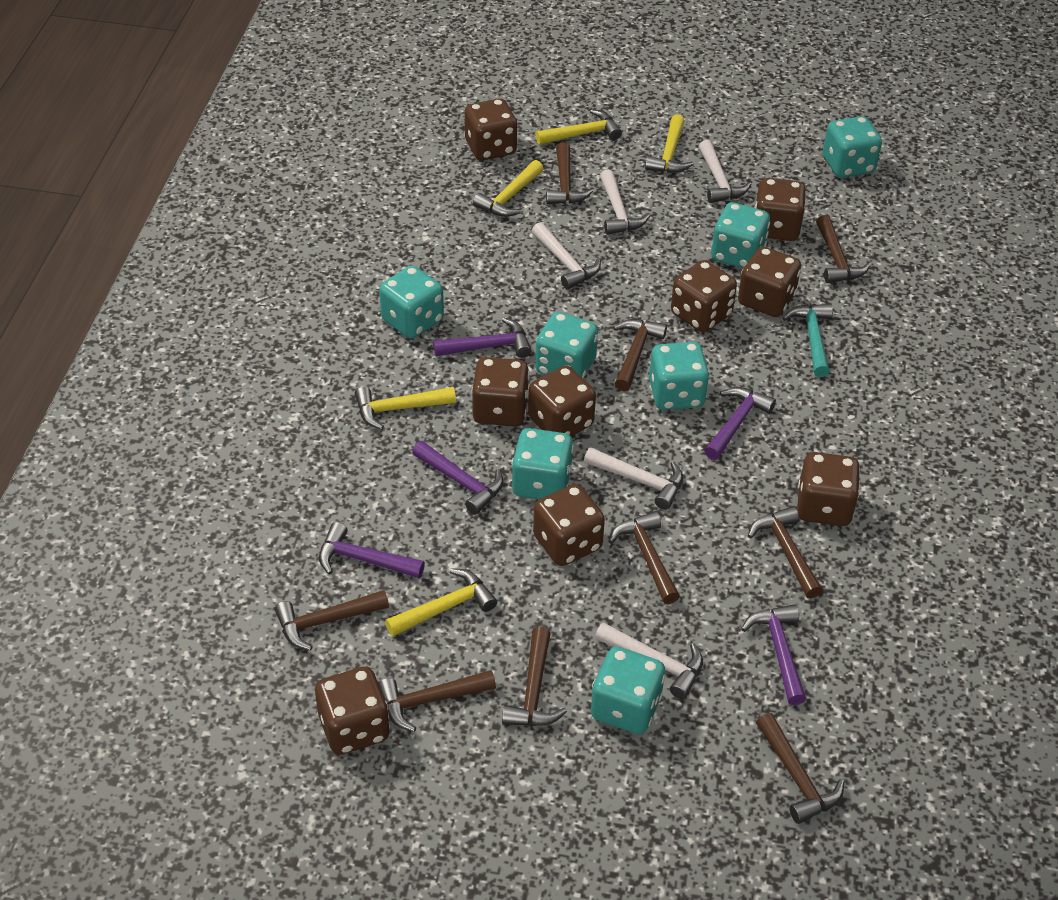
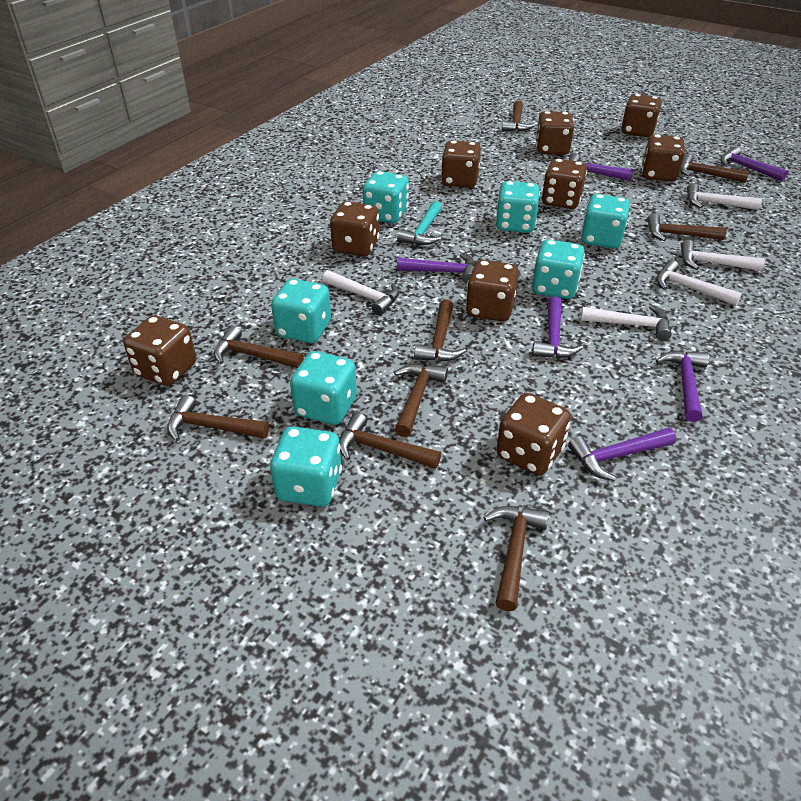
purple hammer: 5 -> 6
yellow hammer: 5 -> 0

